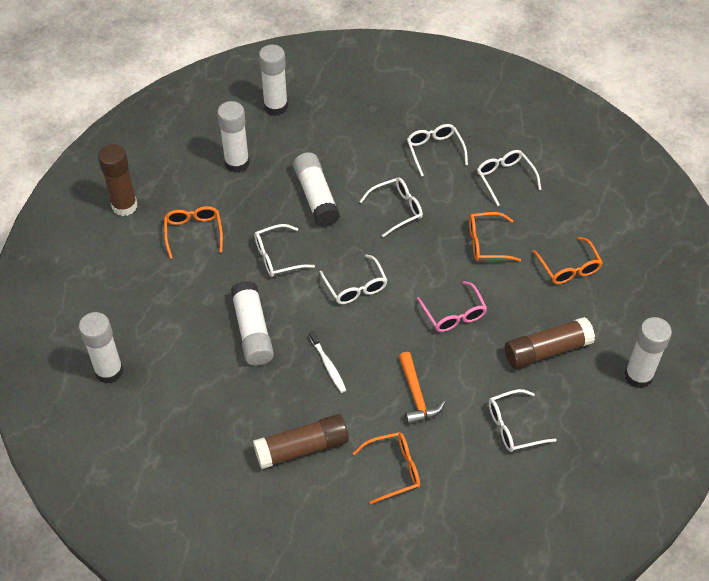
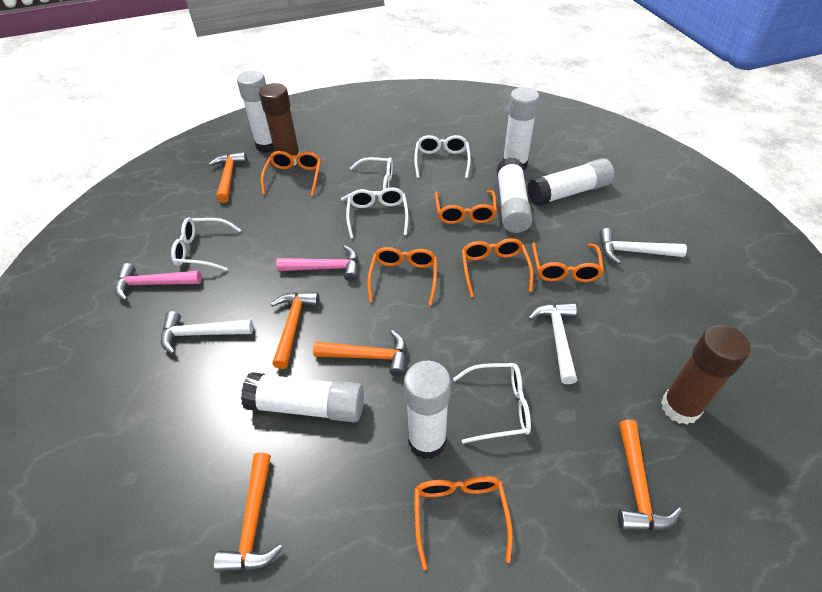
brown glue stick: 3 -> 2
orange glasses: 4 -> 6
orange hammer: 1 -> 5
pink glasses: 1 -> 0
pink hammer: 0 -> 2
white glasses: 6 -> 5
white hammer: 0 -> 3
white toothbrush: 1 -> 0

